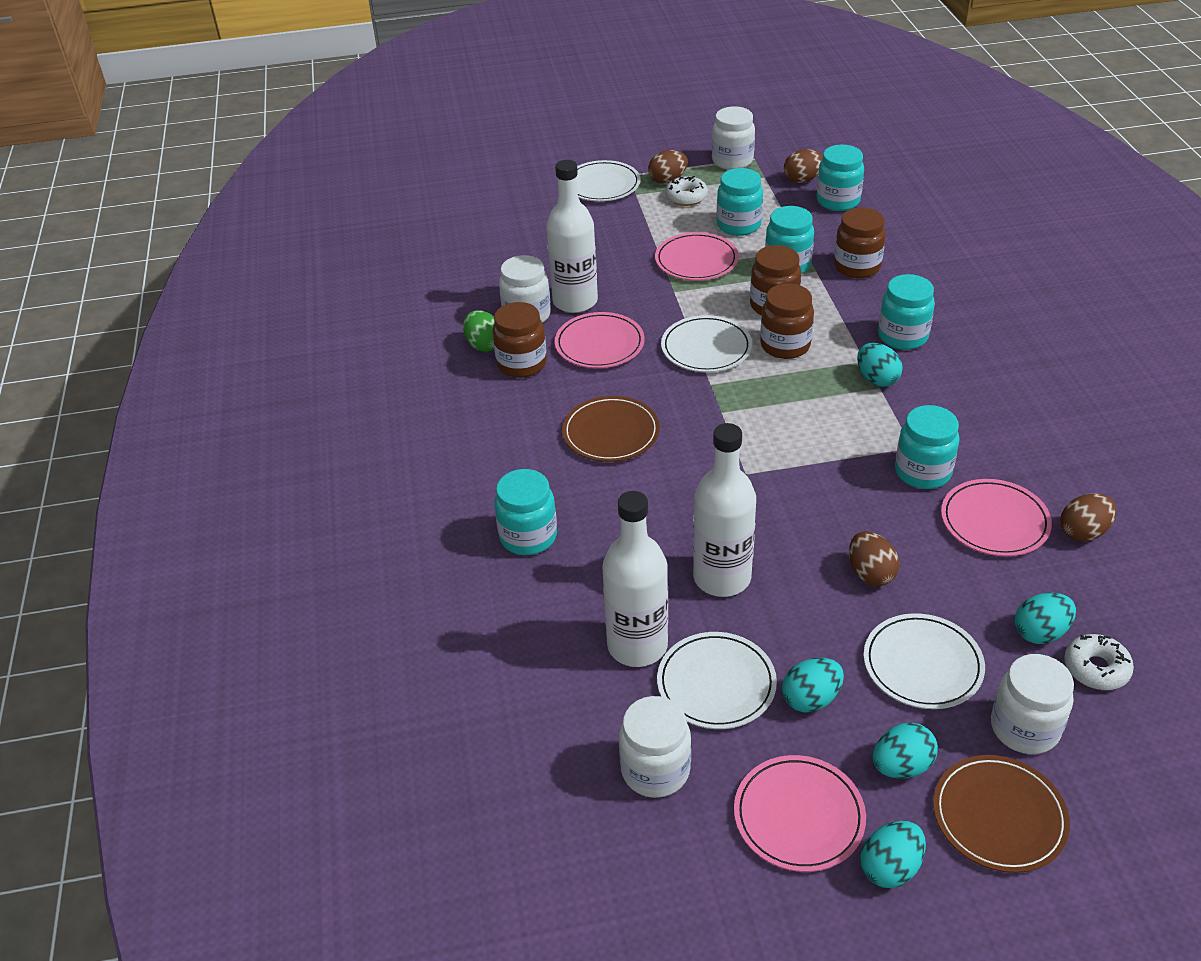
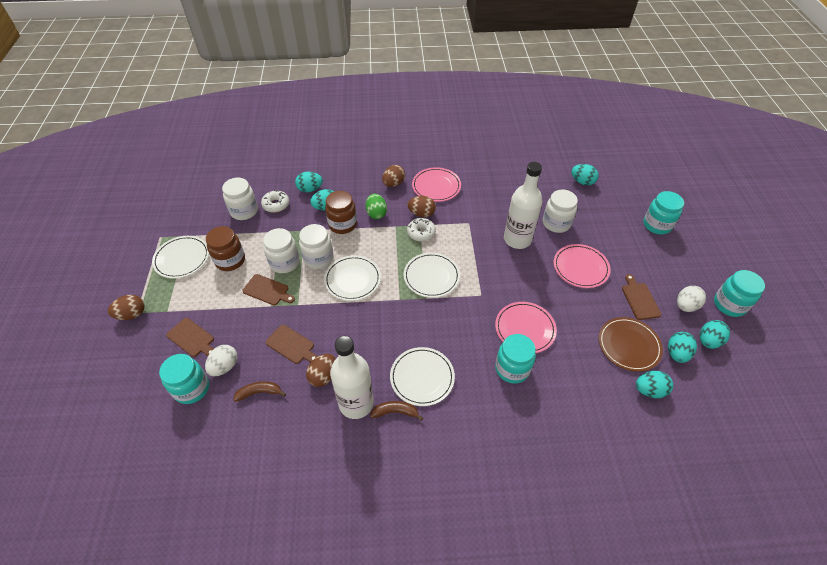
brown banana: 0 -> 2
brown cutting board: 0 -> 4
brown jar: 4 -> 2
brown plate: 2 -> 1
pink plate: 4 -> 3
turquoise egg: 5 -> 6
turquoise jar: 6 -> 4
white bottle: 3 -> 2
white egg: 0 -> 2

